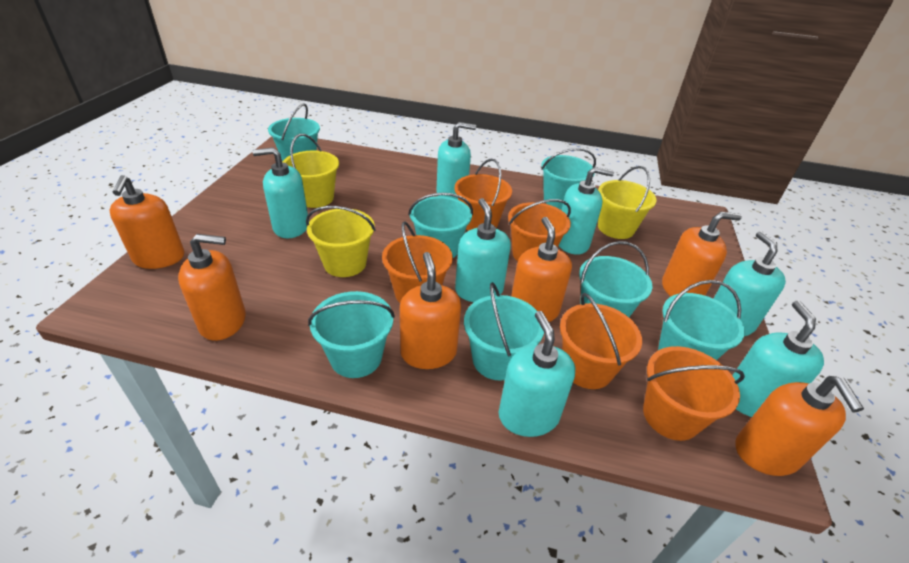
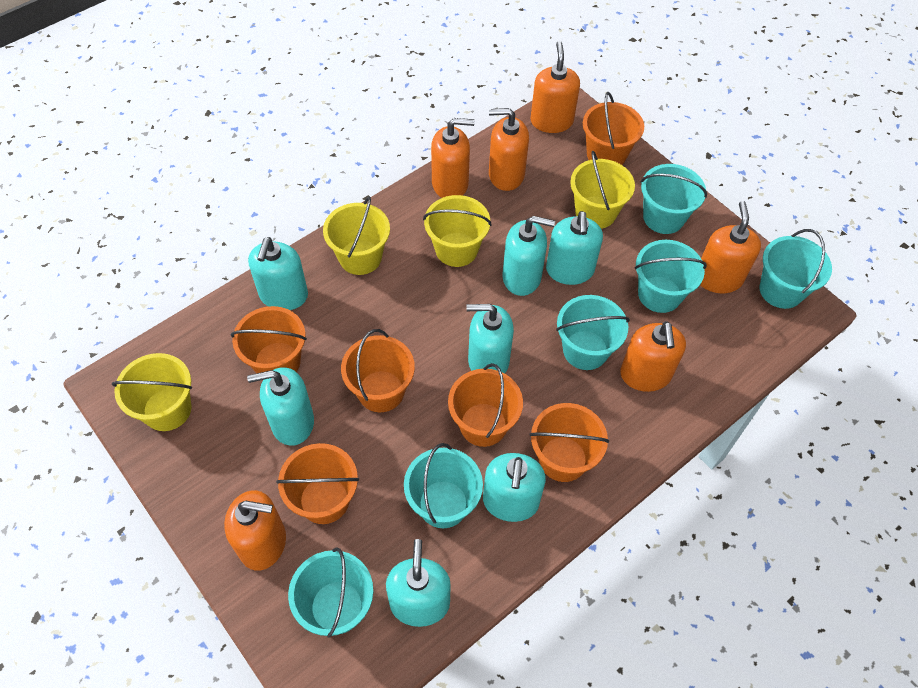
orange bucket: 5 -> 6
turquoise bucket: 7 -> 6
yellow bucket: 3 -> 4

